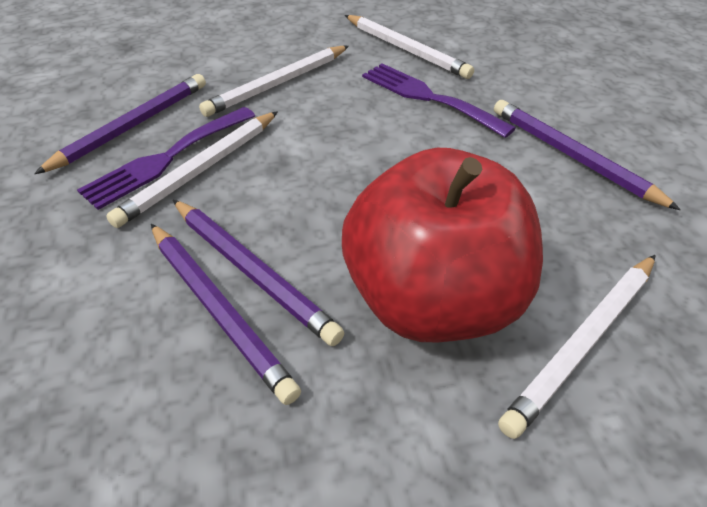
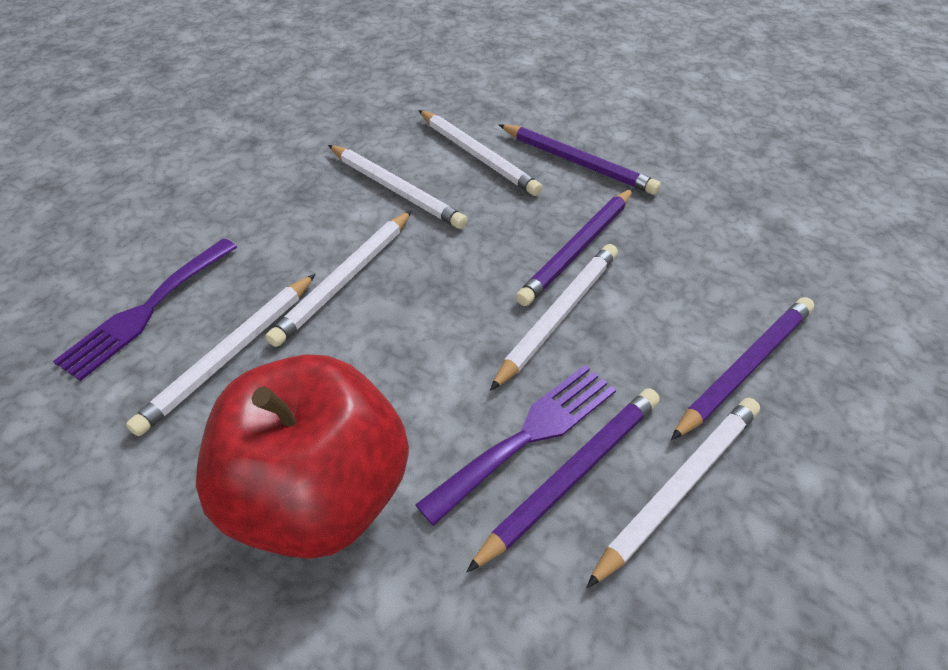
white pencil: 4 -> 6

